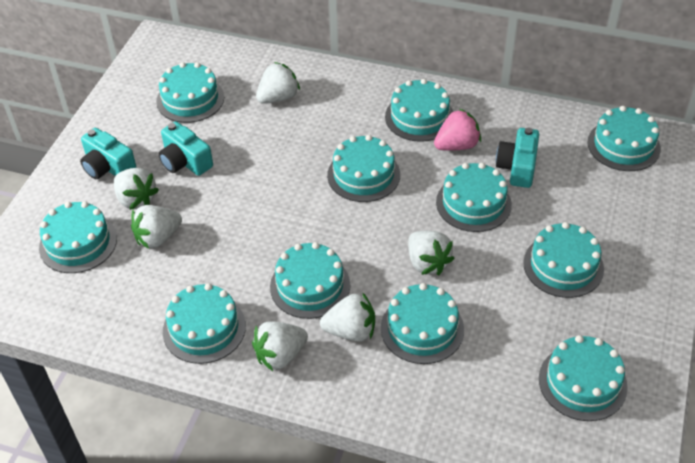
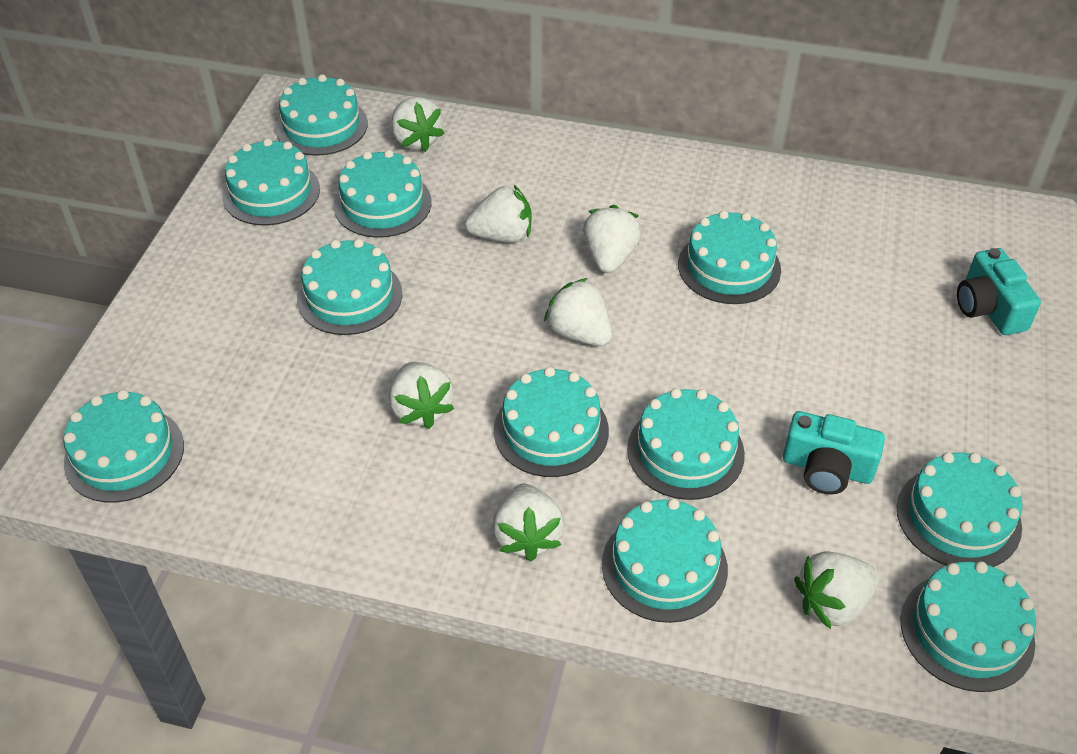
pink strawberry: 1 -> 0
turquoise camera: 3 -> 2
white strawberry: 6 -> 7

